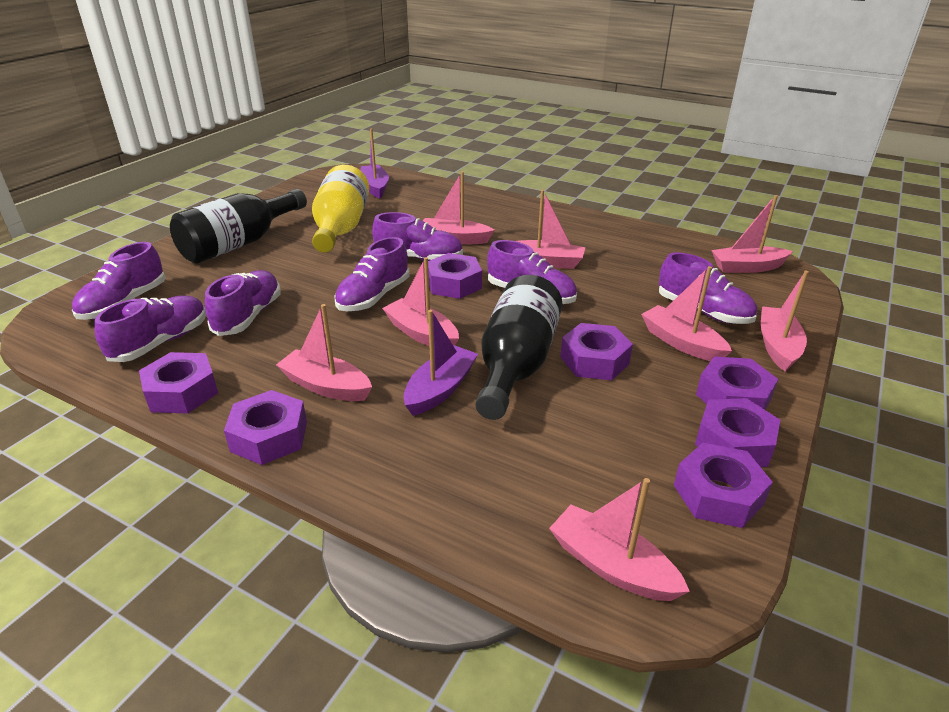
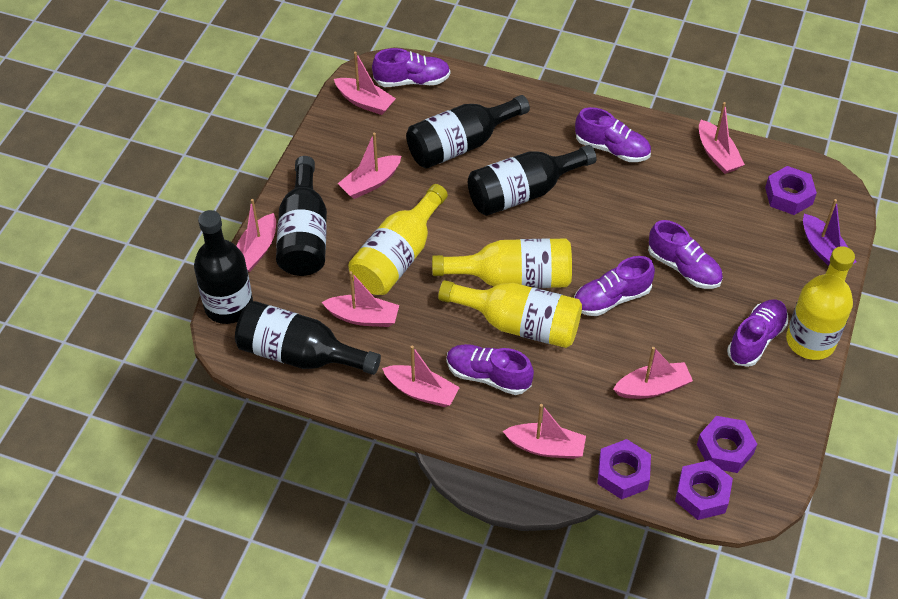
black bottle: 2 -> 5
purple boat: 2 -> 1
purple nut: 7 -> 4
purple shoe: 7 -> 6
yellow bottle: 1 -> 4

